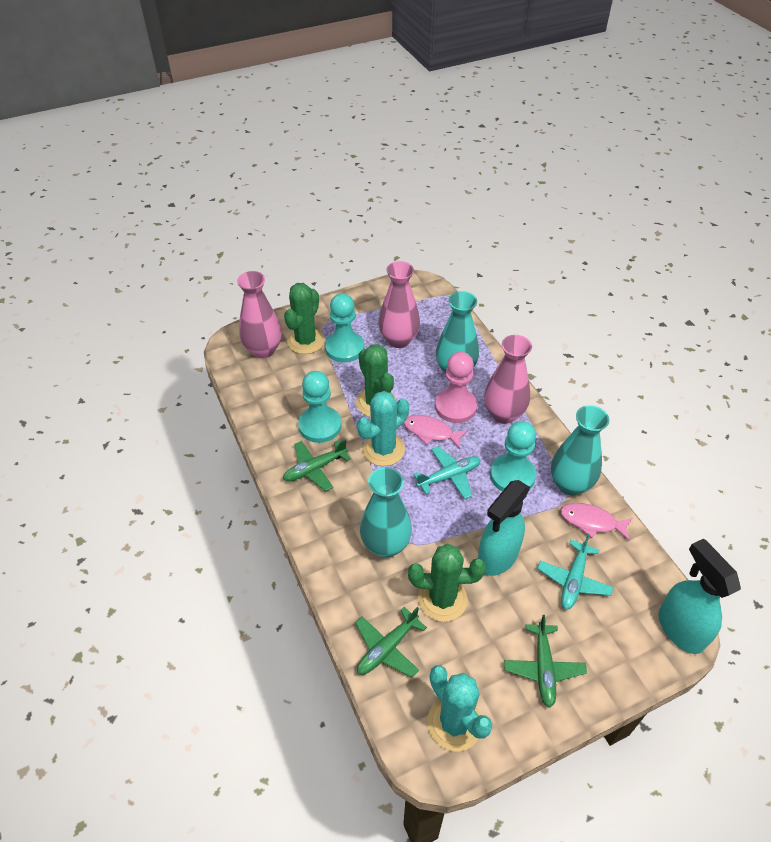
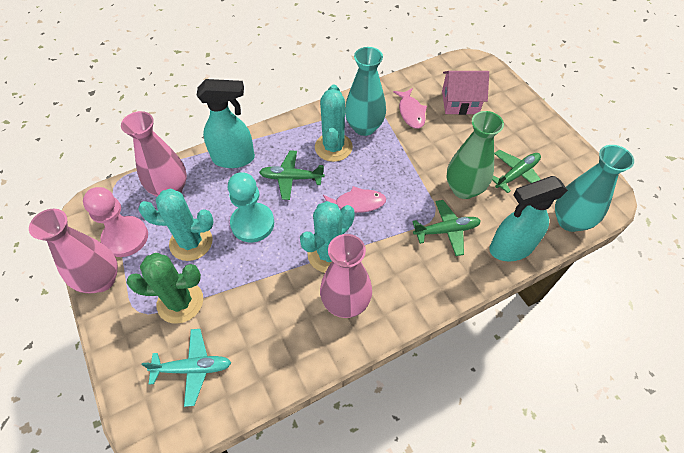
green cactus: 3 -> 1
green vase: 0 -> 1
pink house: 0 -> 1
turquoise cactus: 2 -> 3
turquoise pawn: 3 -> 1
turquoise plane: 2 -> 1
turquoise vase: 3 -> 2

